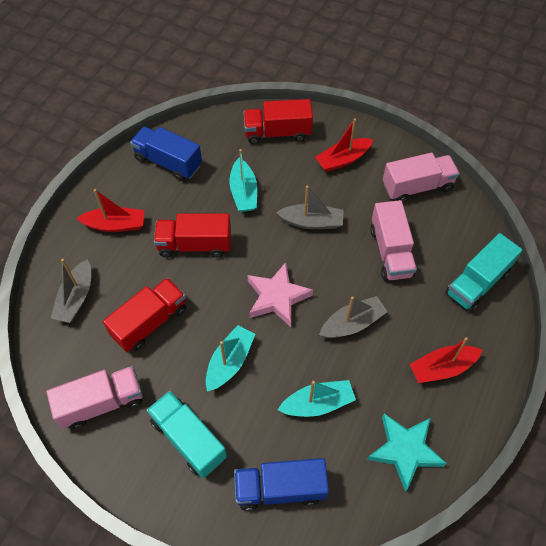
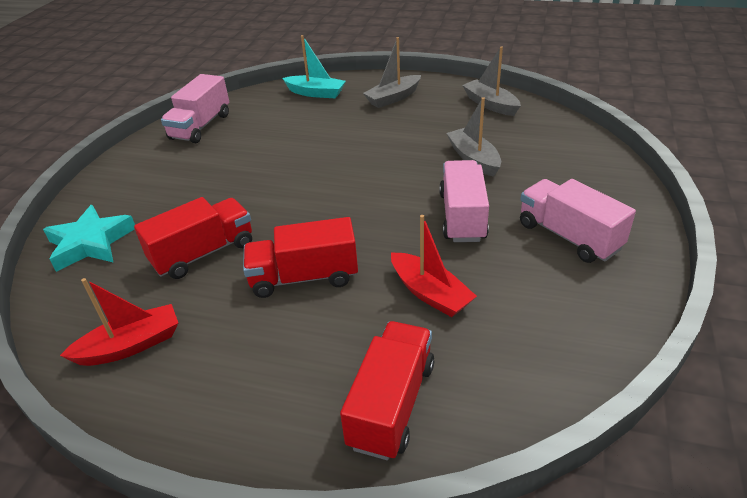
blue truck: 2 -> 0
pink star: 1 -> 0
red boat: 3 -> 2
turquoise boat: 3 -> 1
turquoise truck: 2 -> 0

